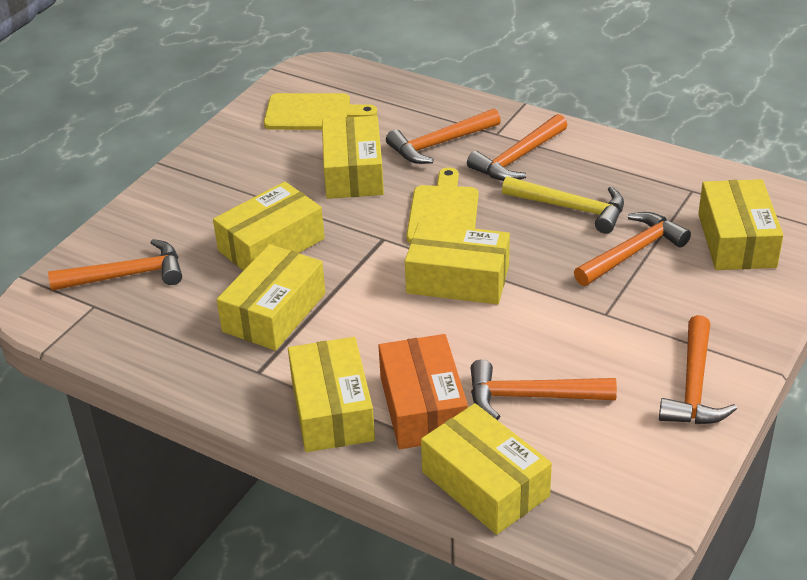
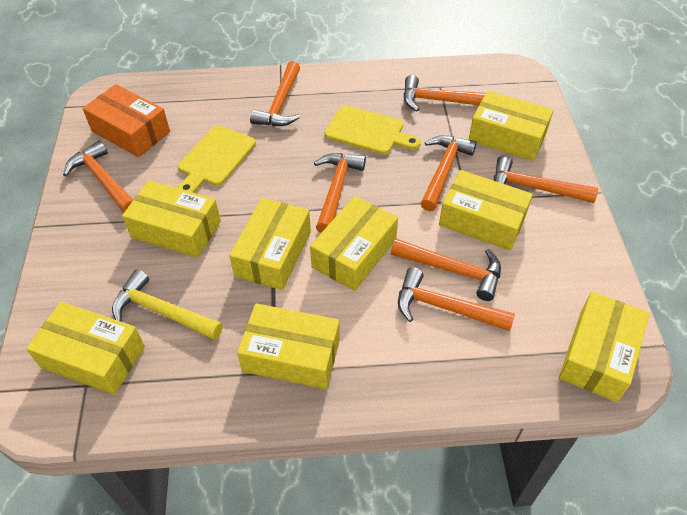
orange hammer: 6 -> 8
yellow box: 7 -> 8

